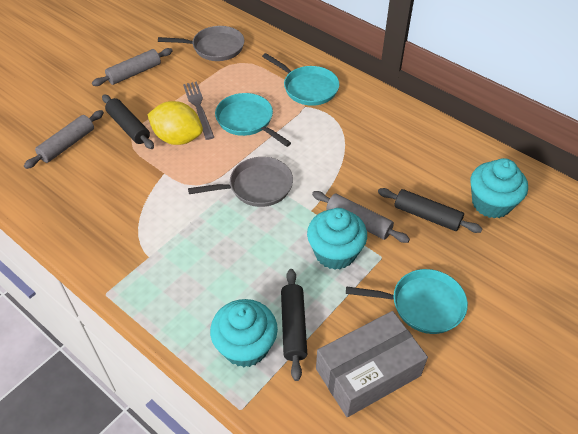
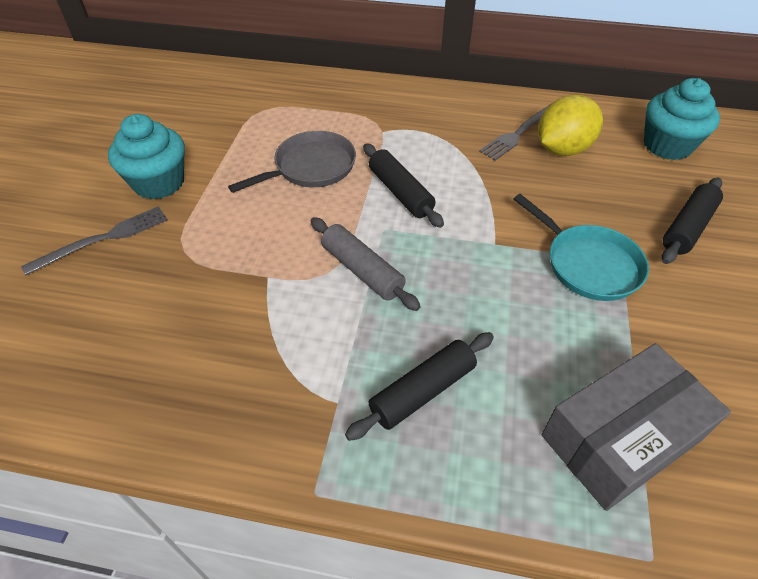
grey fork: 1 -> 2
grey pan: 2 -> 1
grey rolling pin: 3 -> 1
turquoise cupcake: 3 -> 2
turquoise pan: 3 -> 1

